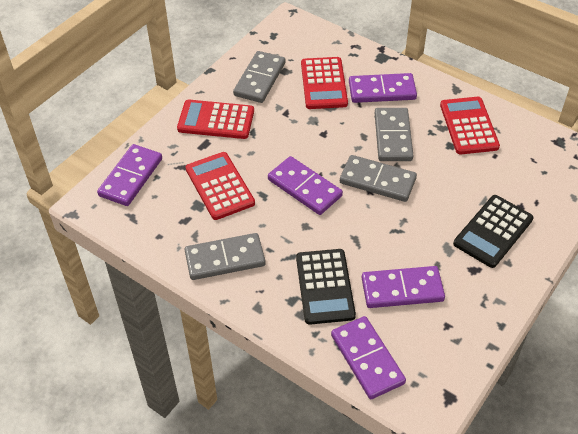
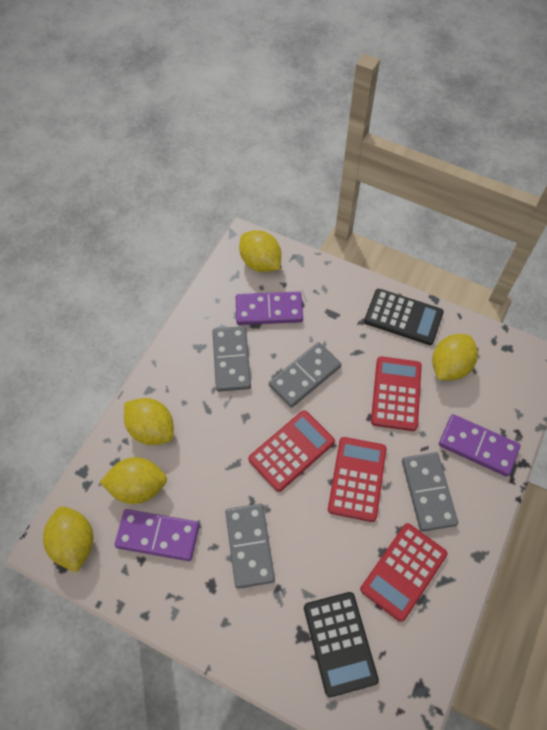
purple domino: 5 -> 3
yellow lemon: 0 -> 5

